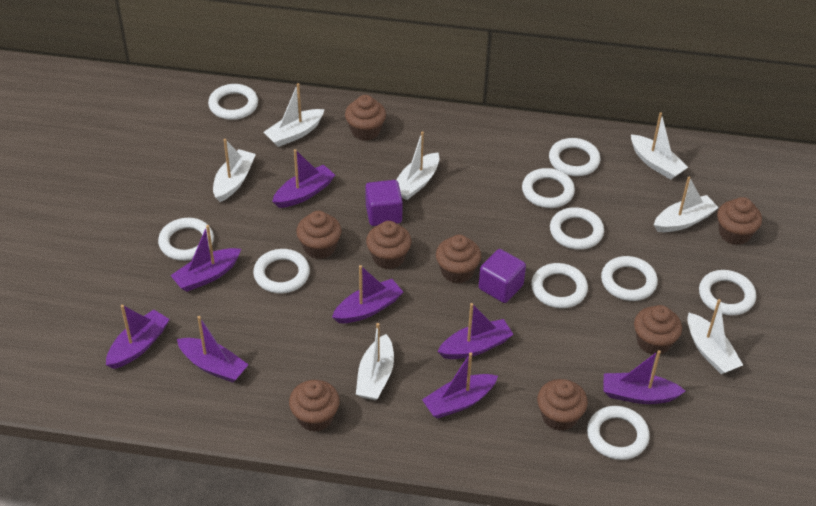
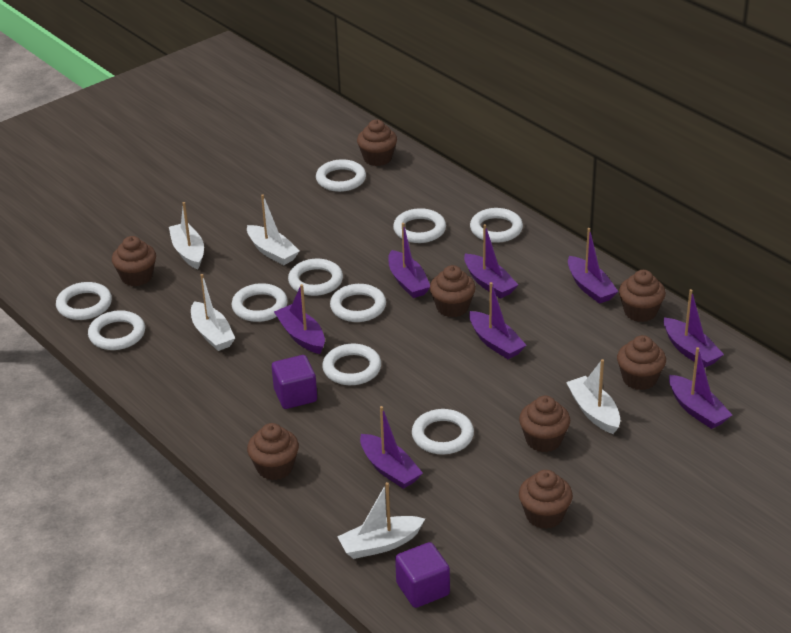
white boat: 7 -> 5

